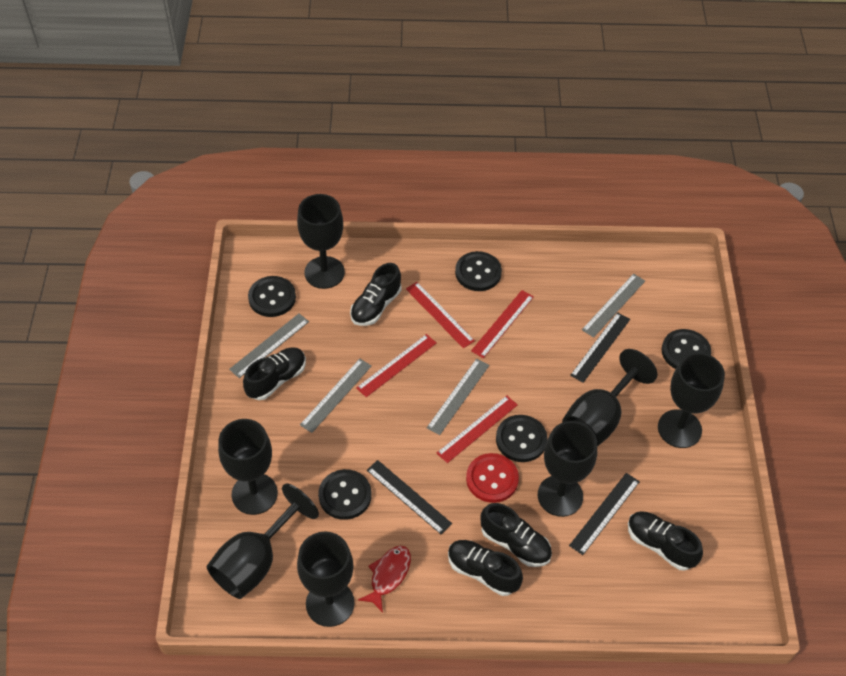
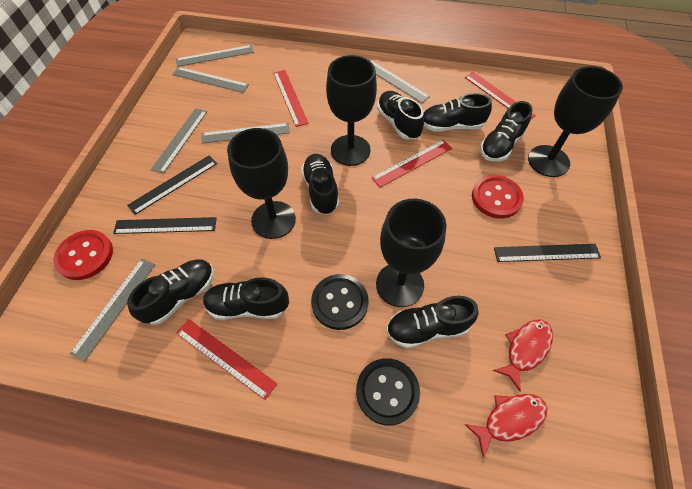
black button: 5 -> 2
black goblet: 7 -> 4
black shoe: 5 -> 7
grey ruler: 4 -> 6
red button: 1 -> 2
red fish: 1 -> 2

